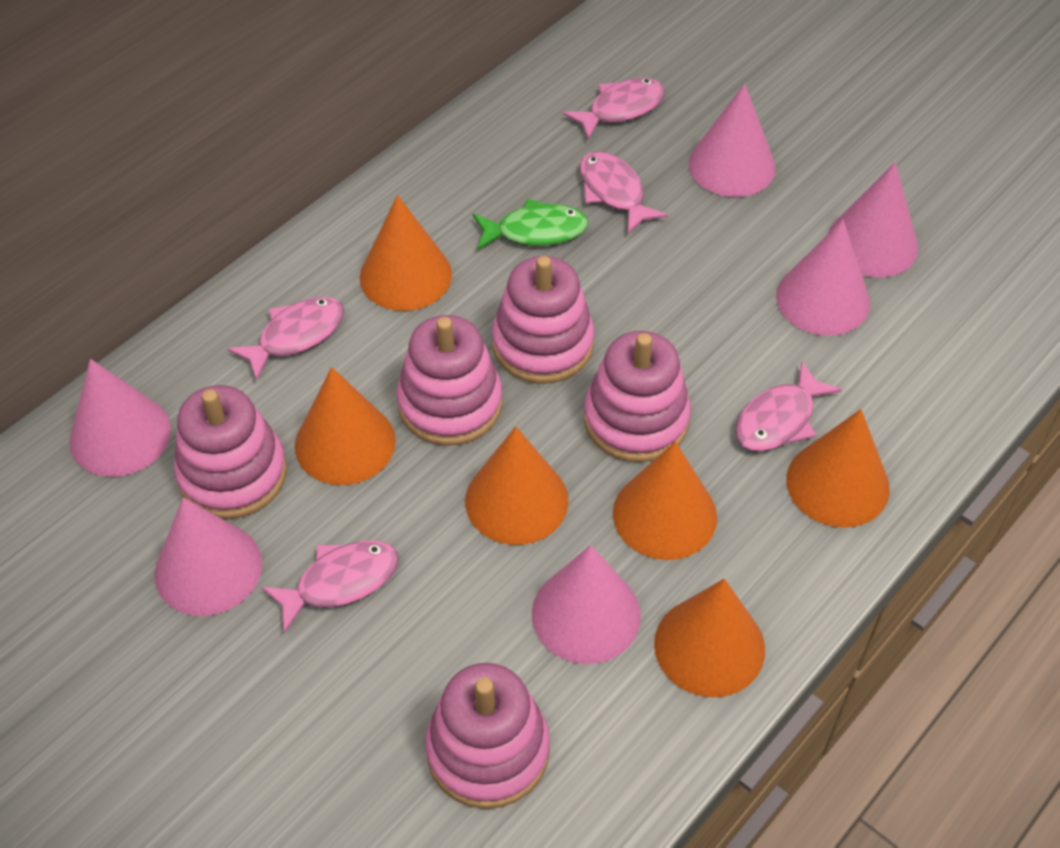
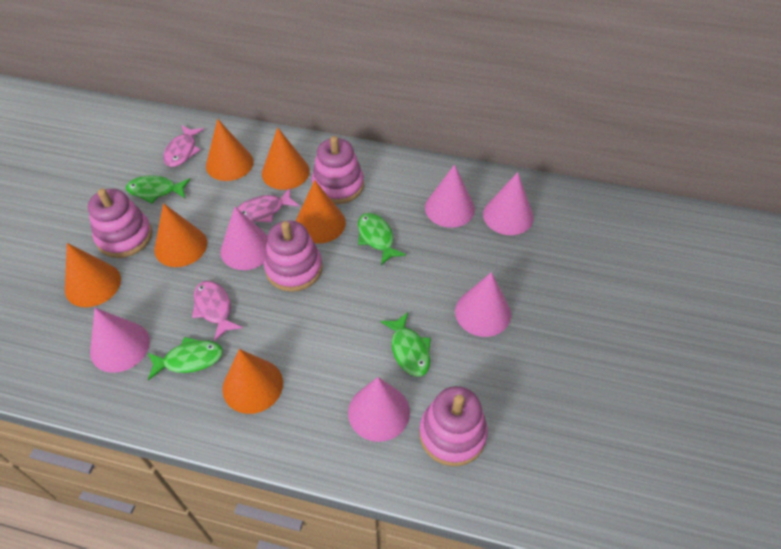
green fish: 1 -> 4
pink fish: 5 -> 3
pink stacking toy: 5 -> 4

